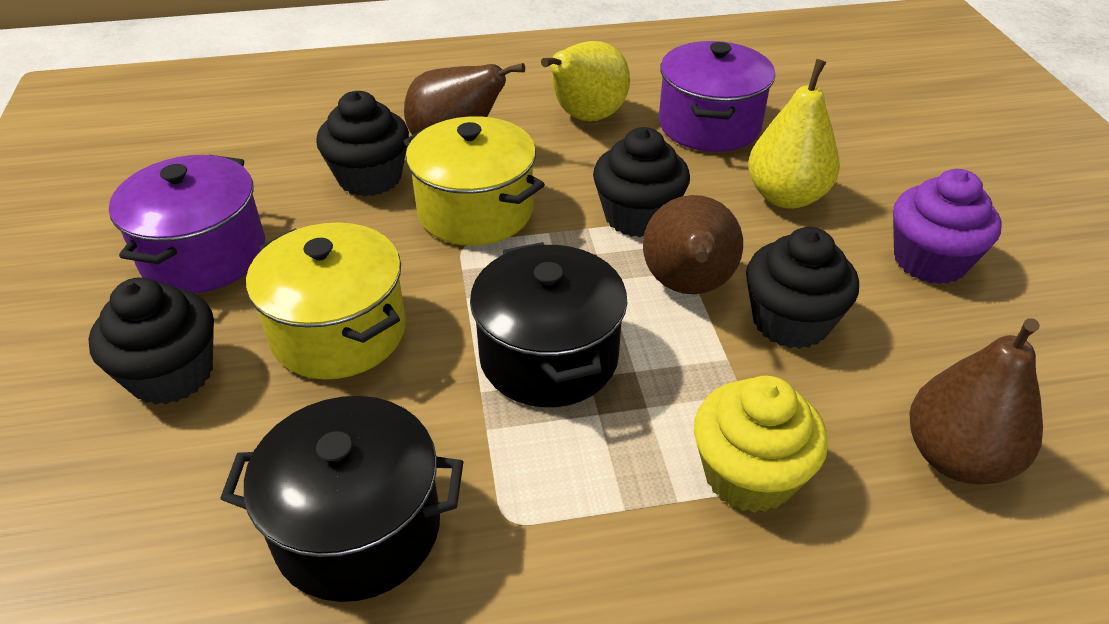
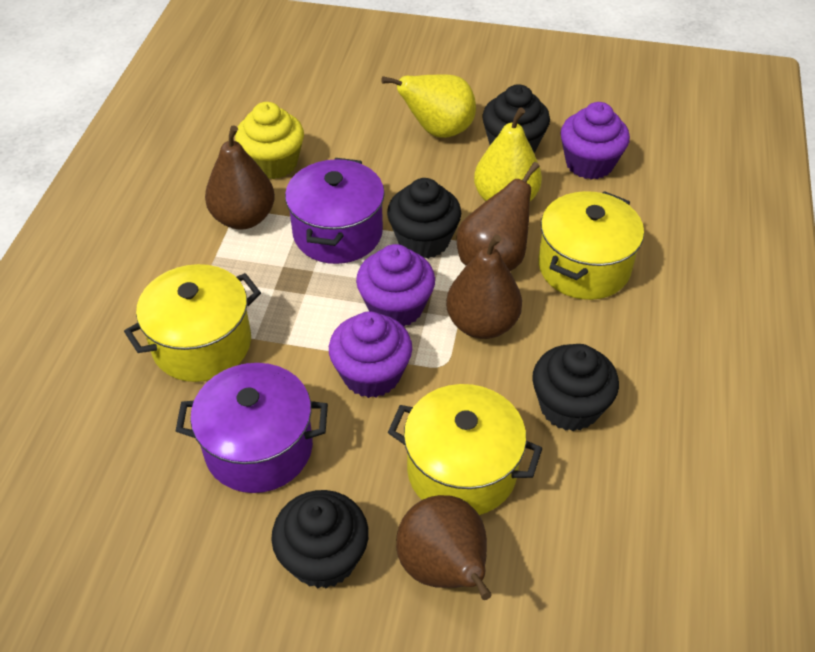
black pot: 2 -> 0
brown pear: 3 -> 4
purple cupcake: 1 -> 3
yellow pot: 2 -> 3

